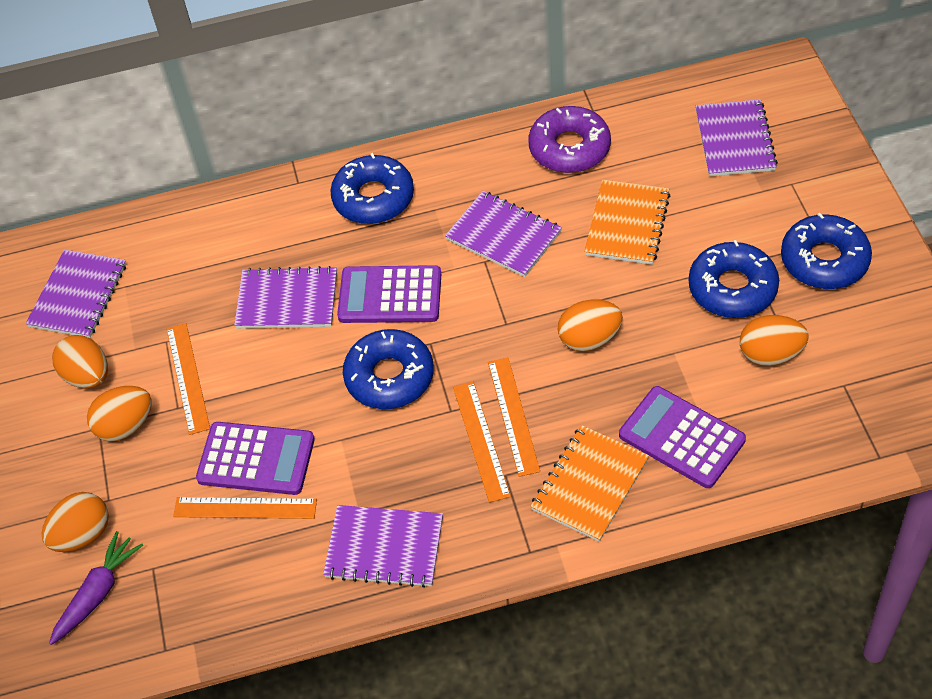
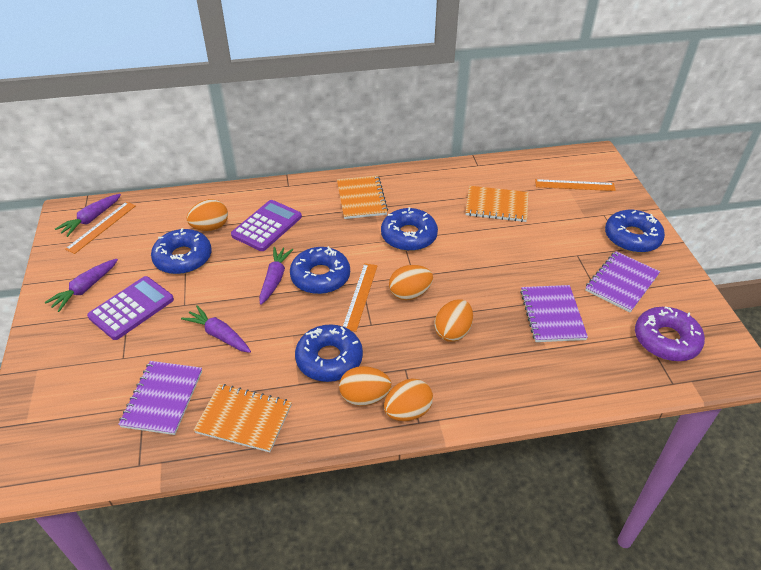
blue donut: 4 -> 5
orange notebook: 2 -> 3
orange ruler: 4 -> 3
purple calculator: 3 -> 2
purple carrot: 1 -> 4
purple notebook: 5 -> 3

